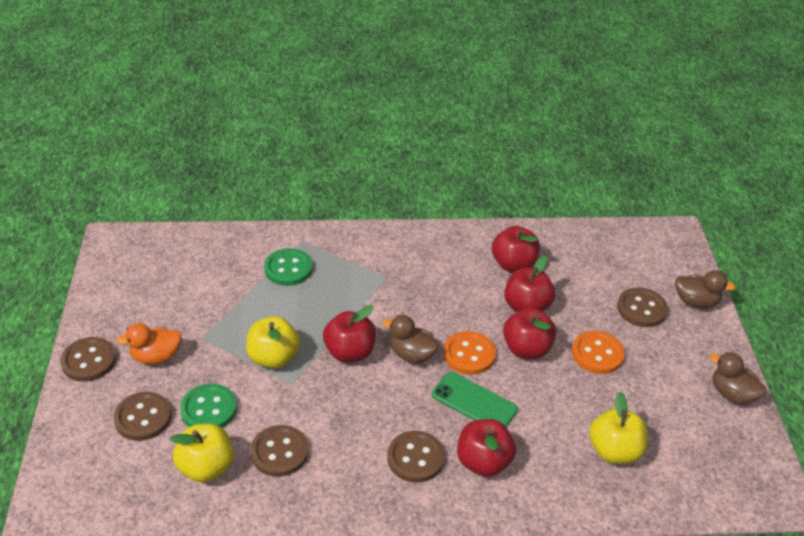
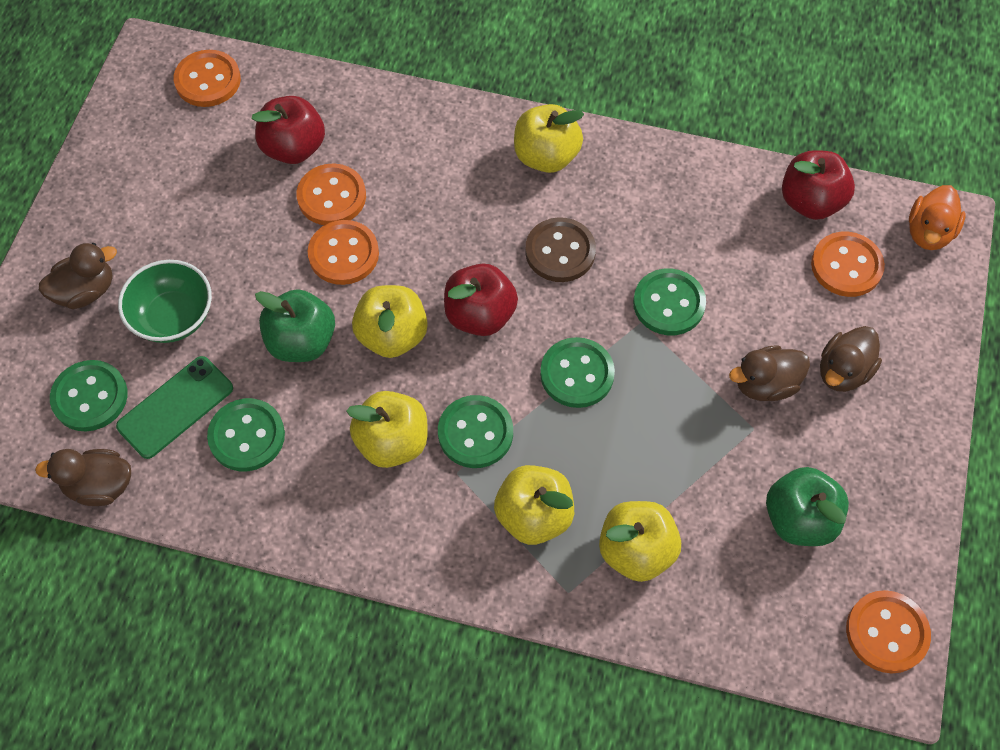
brown button: 5 -> 1
brown duck: 3 -> 4
green apple: 0 -> 2
green bowl: 0 -> 1
green button: 2 -> 5
orange button: 2 -> 5
red apple: 5 -> 3
yellow apple: 3 -> 5

